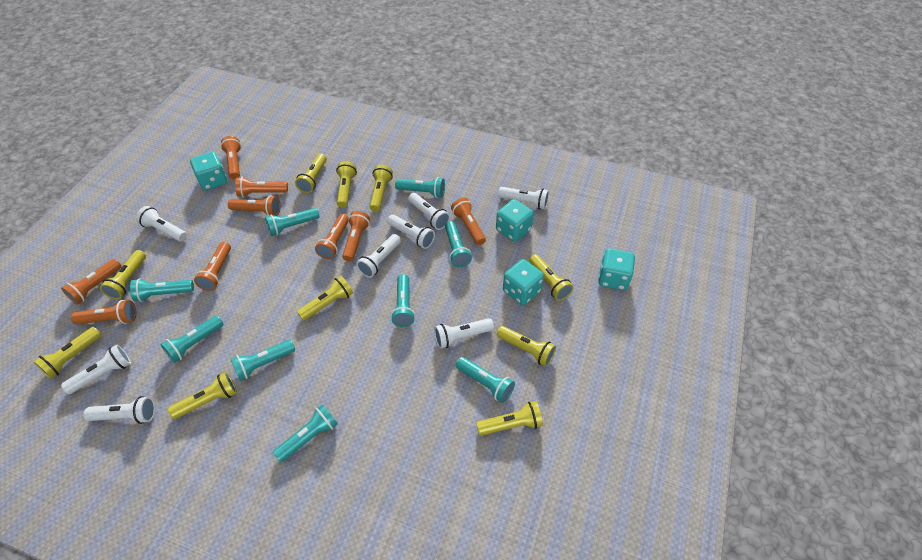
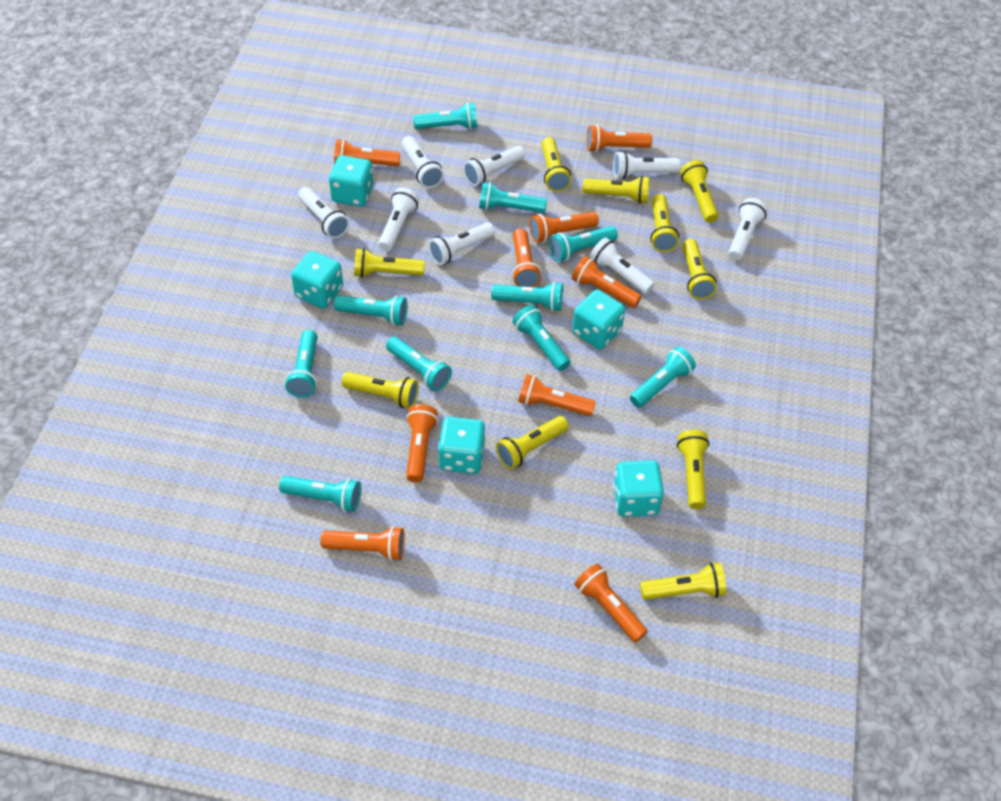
turquoise dice: 4 -> 5
turquoise flashlight: 9 -> 10

